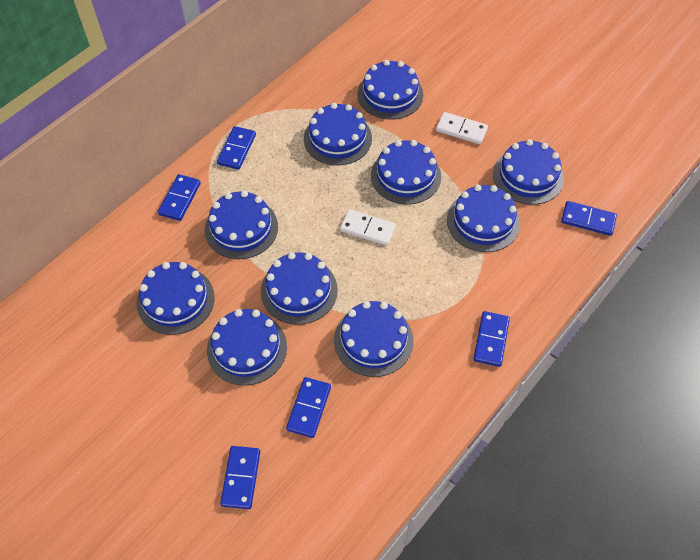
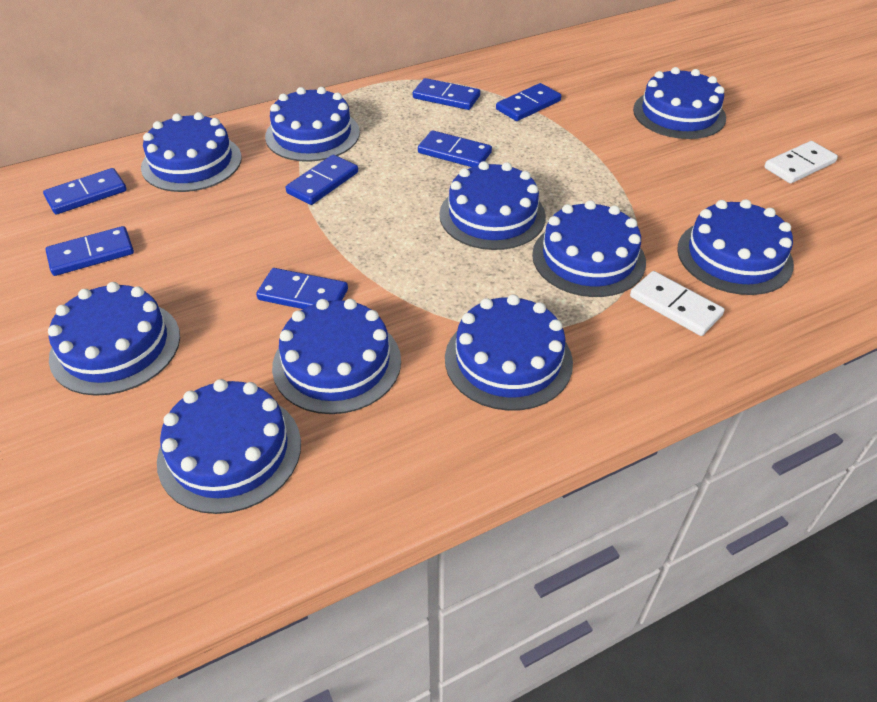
blue domino: 6 -> 7

